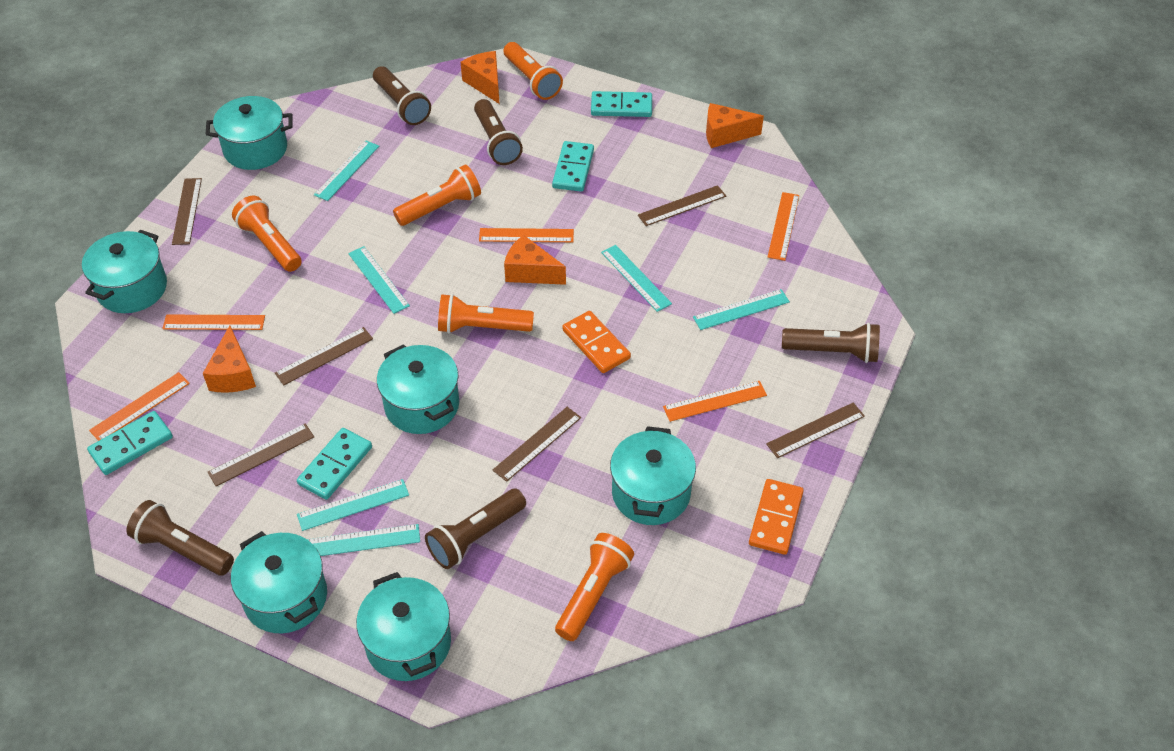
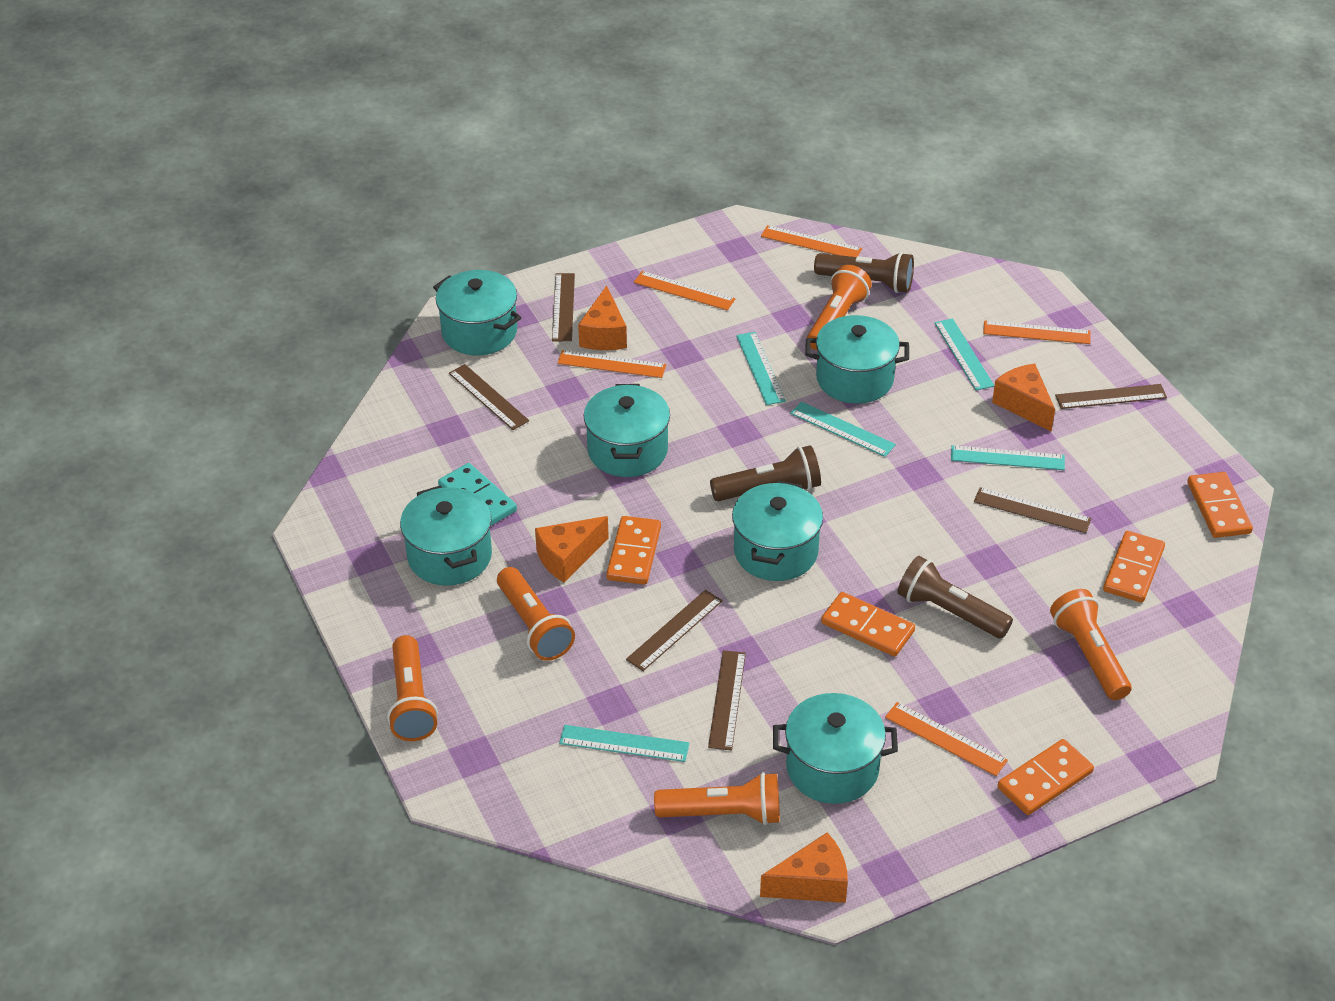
brown flashlight: 5 -> 3
orange domino: 2 -> 5
turquoise domino: 4 -> 1
turquoise ruler: 6 -> 5

